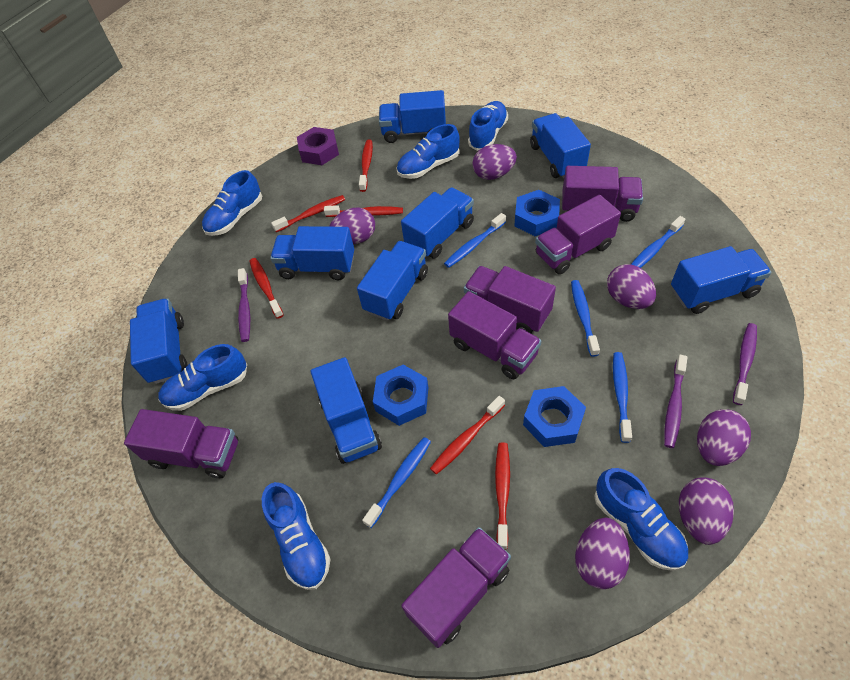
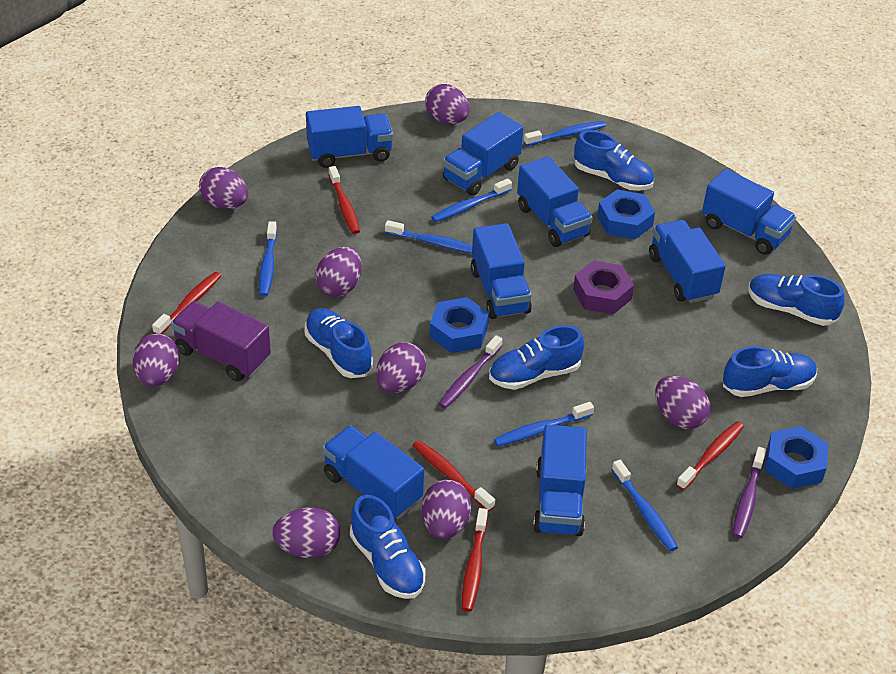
blue toothbrush: 5 -> 6
purple egg: 6 -> 8
purple toothbrush: 3 -> 2
purple truck: 6 -> 1
red toothbrush: 6 -> 5

